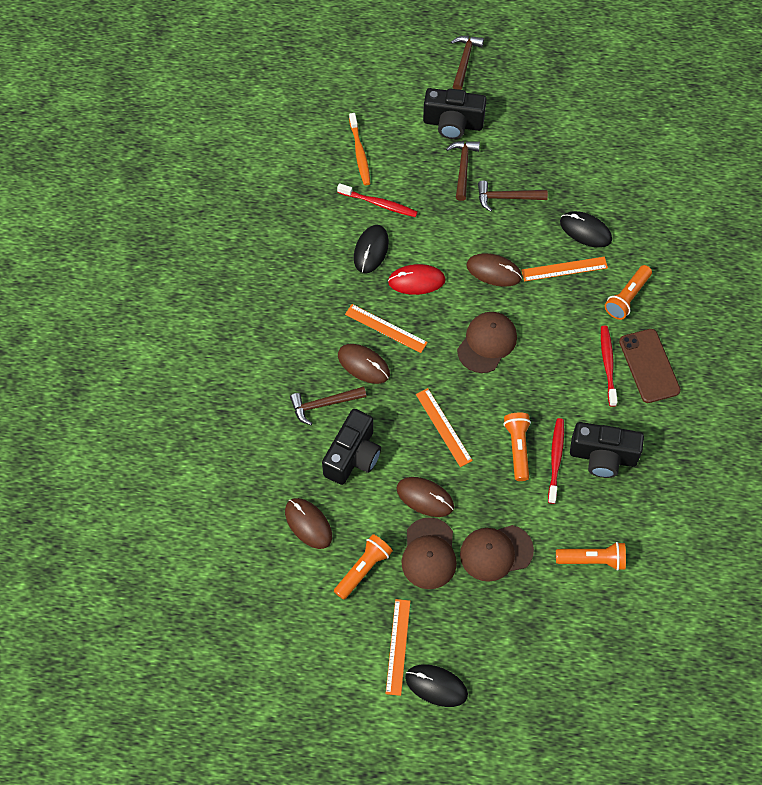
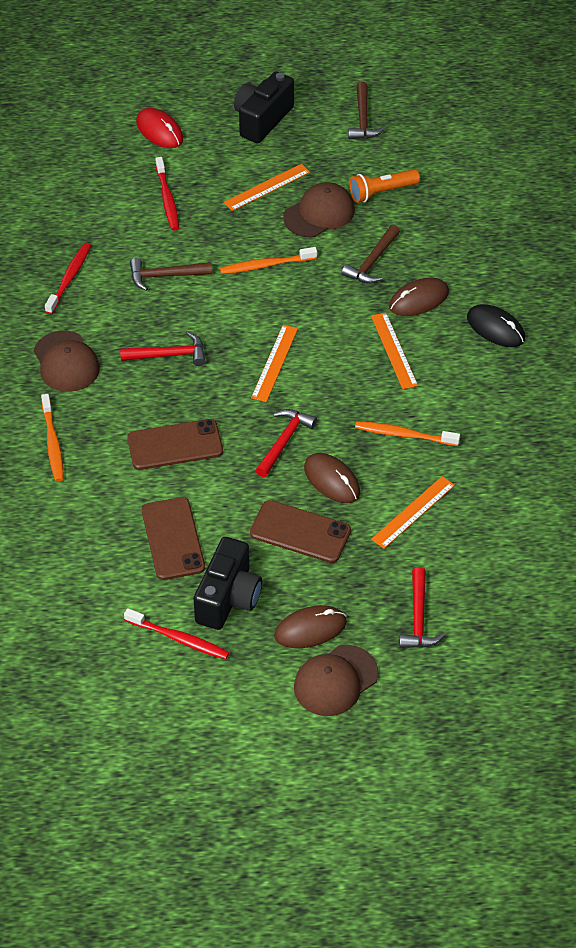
black camera: 3 -> 2
black mouse: 3 -> 1
brown hammer: 4 -> 3
brown mouse: 4 -> 3
brown phone: 1 -> 3
orange flashlight: 4 -> 1
orange toothbrush: 1 -> 3
red hammer: 0 -> 3

